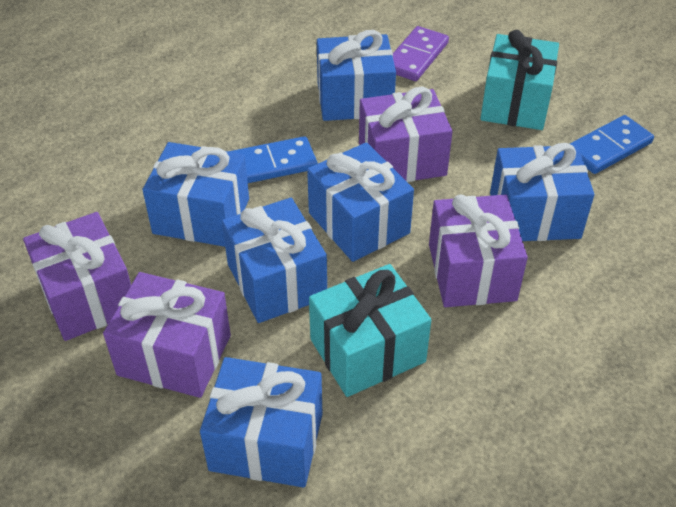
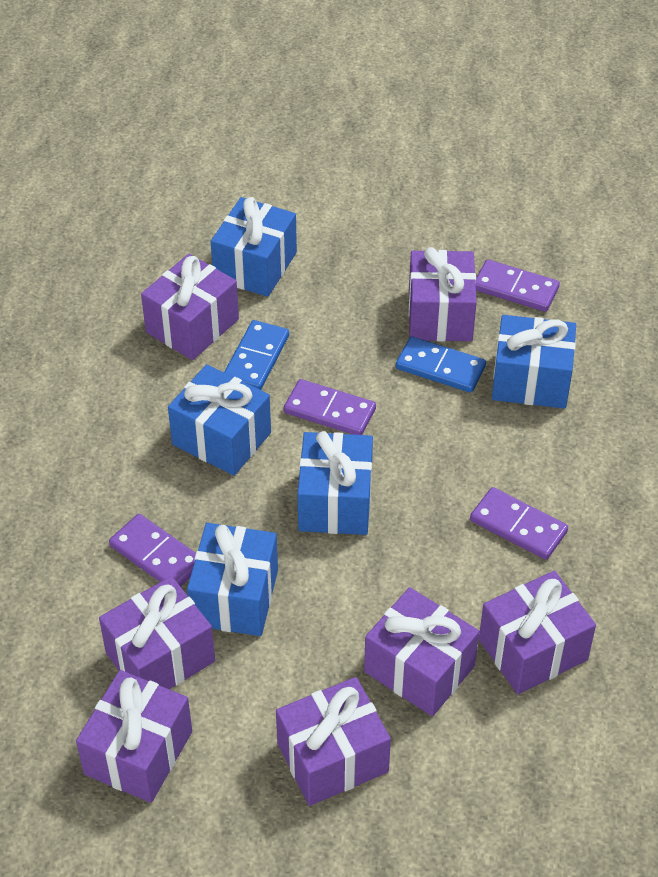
blue gift: 6 -> 5
purple domino: 1 -> 4
purple gift: 4 -> 7
turquoise gift: 2 -> 0

